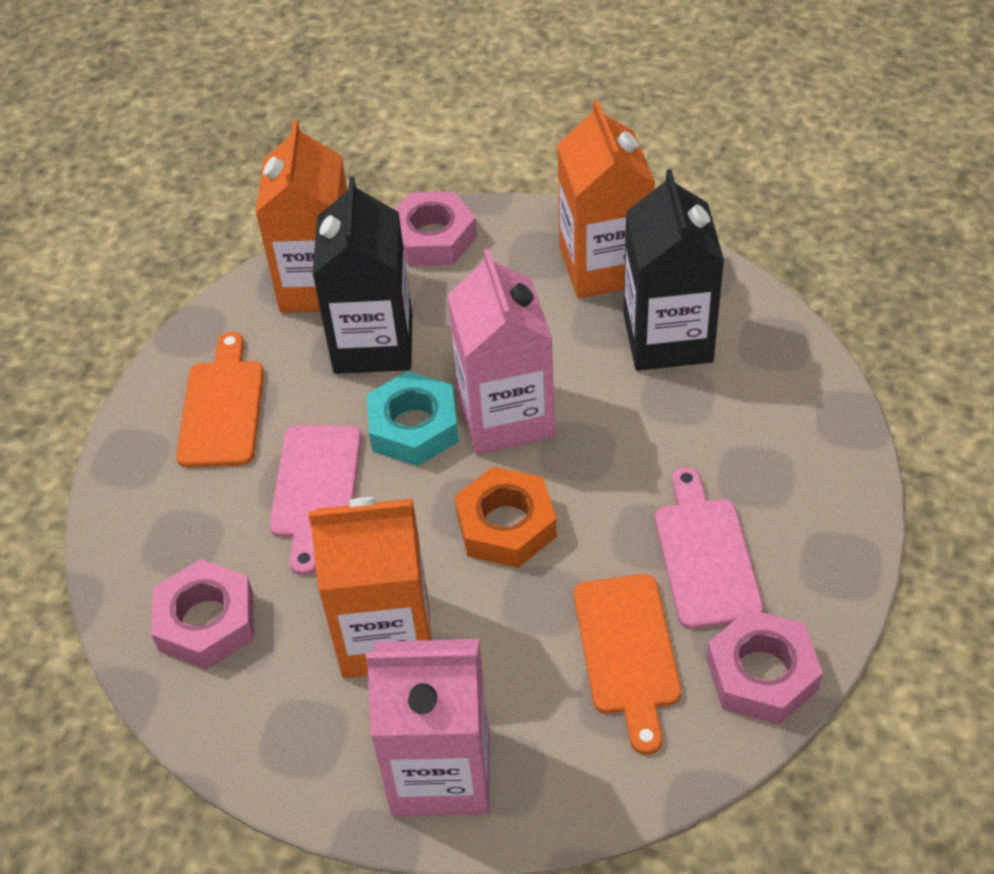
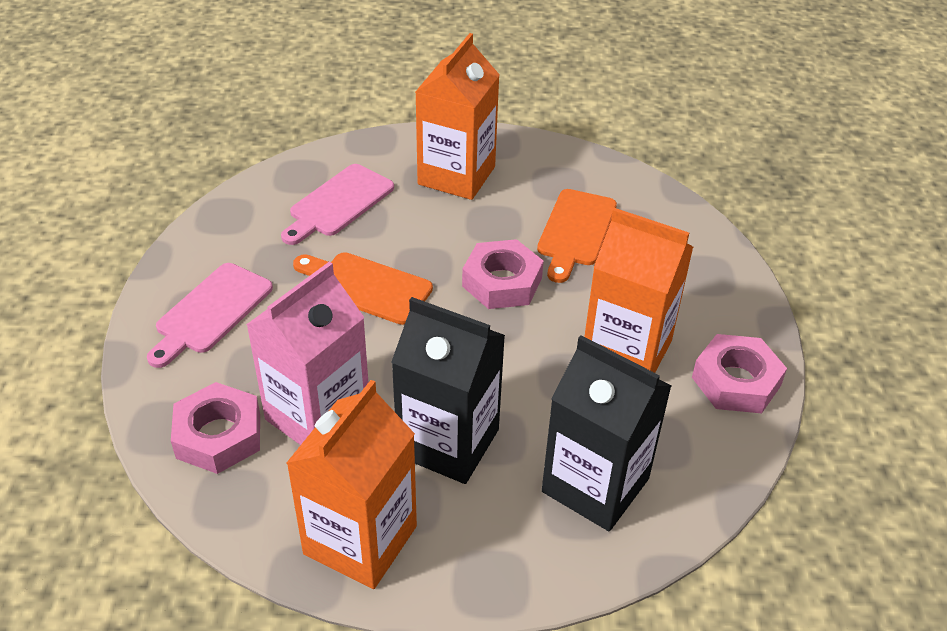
orange nut: 1 -> 0
pink carton: 2 -> 1
turquoise nut: 1 -> 0

